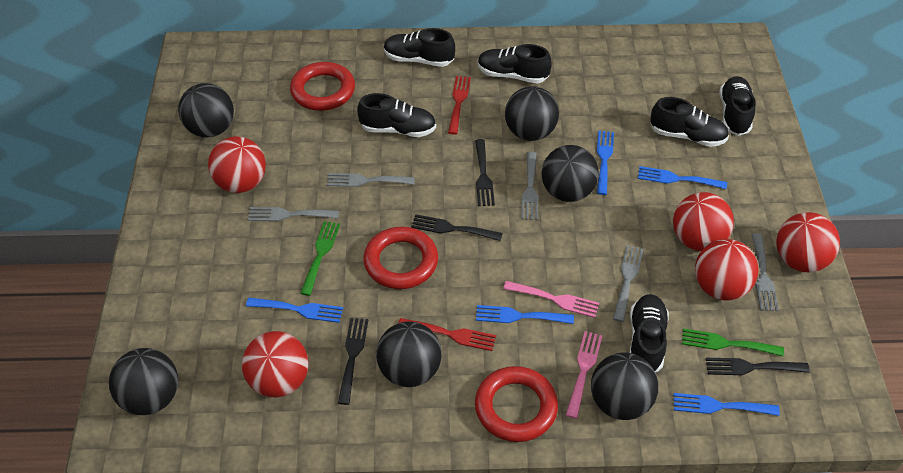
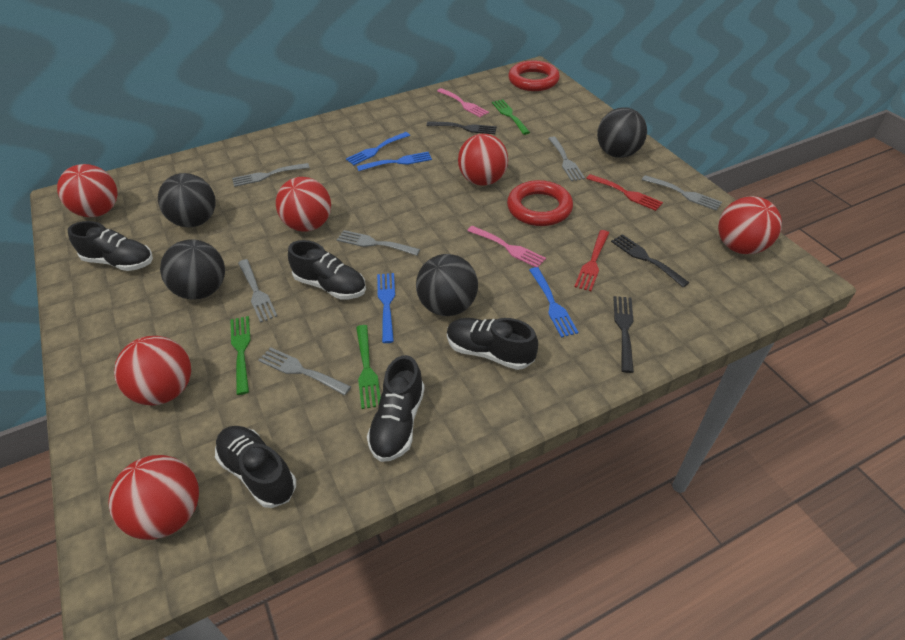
black ball: 6 -> 4
black fork: 4 -> 3
black shoe: 6 -> 5
blue fork: 5 -> 4
green fork: 2 -> 3
grey fork: 5 -> 6
red ball: 5 -> 6
red ring: 3 -> 2

